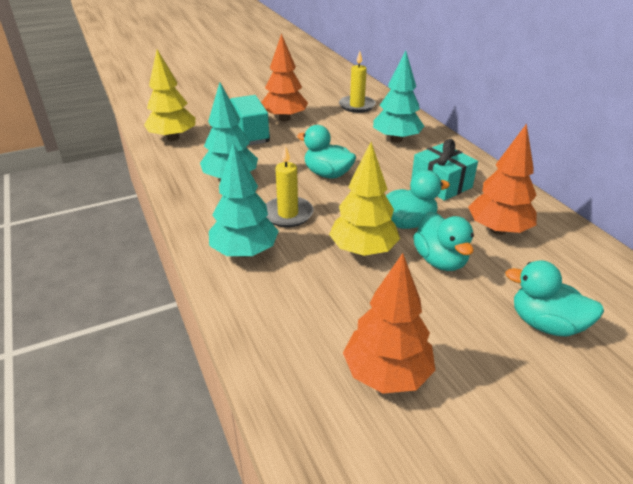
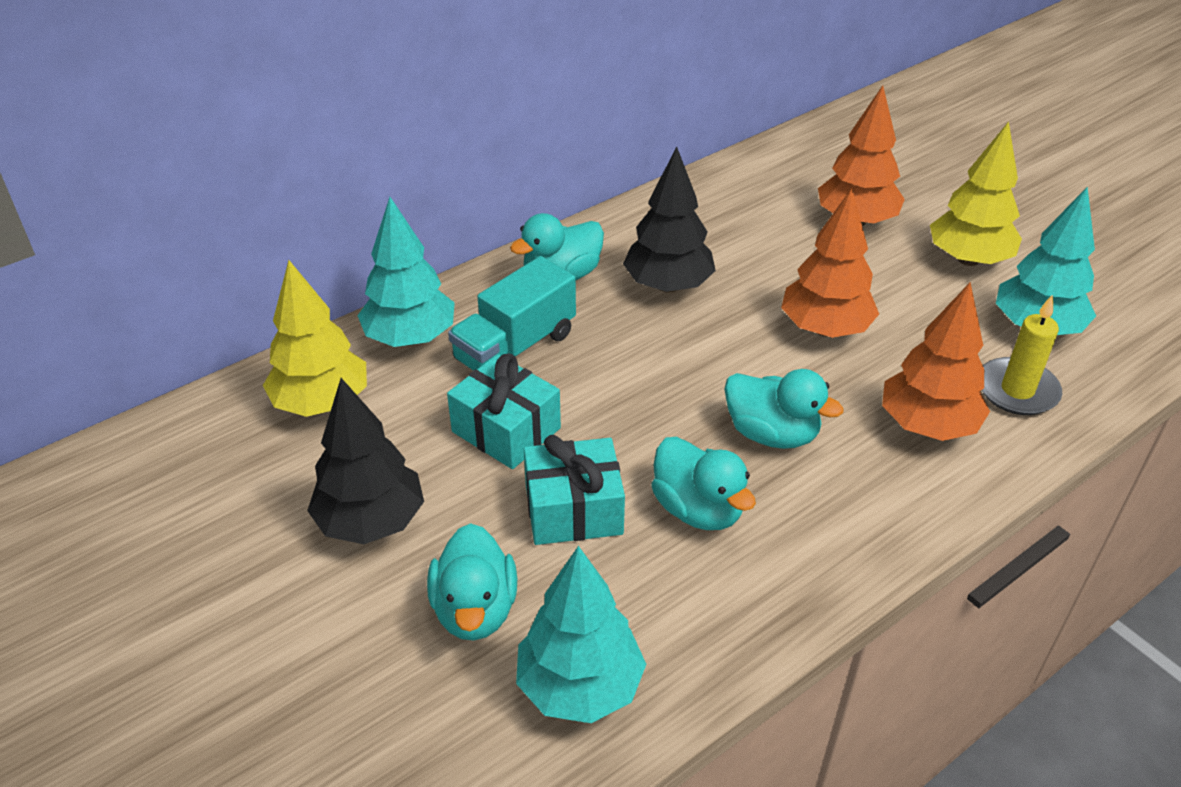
black tree: 0 -> 2
turquoise gift: 1 -> 2
yellow candle: 2 -> 1

